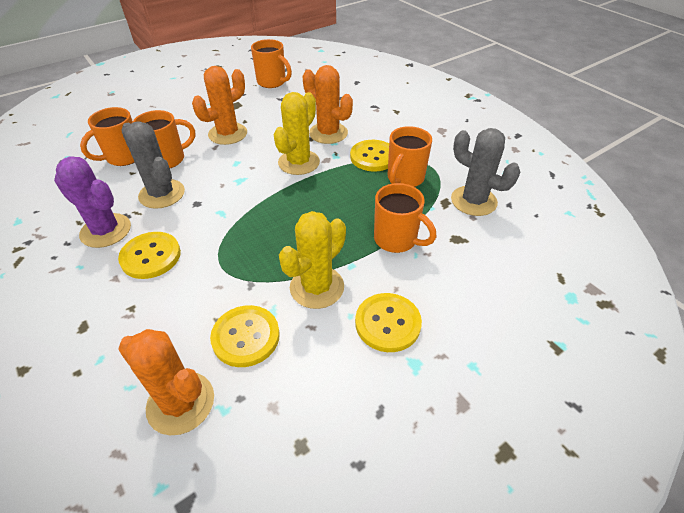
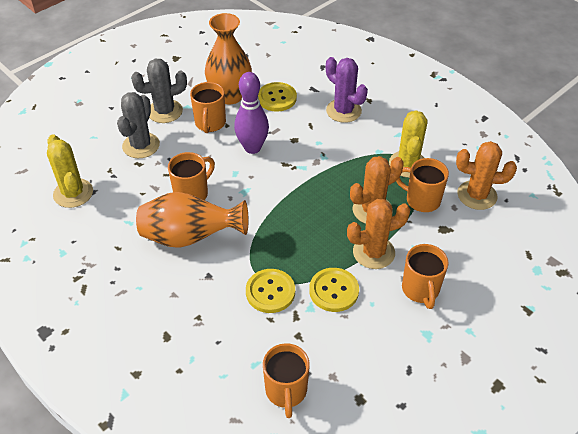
orange vase: 0 -> 2
purple bowling pin: 0 -> 1
yellow button: 4 -> 3

